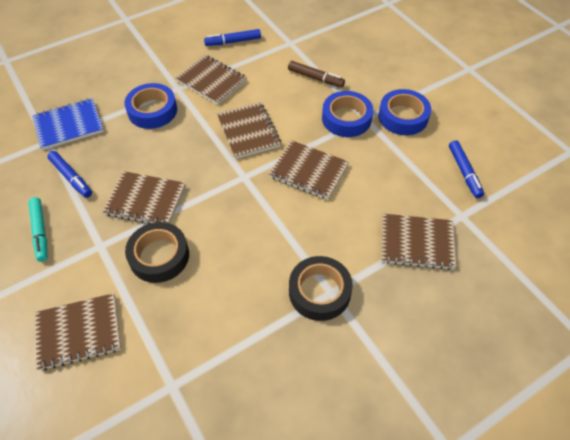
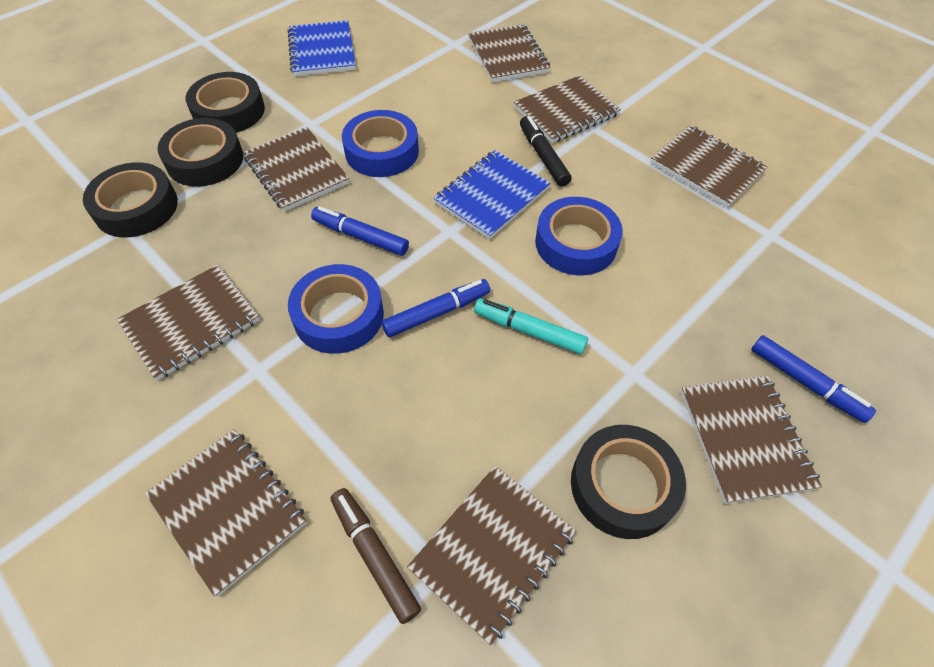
black marker: 0 -> 1
black tape: 2 -> 4
blue notebook: 1 -> 2
brown notebook: 6 -> 8

